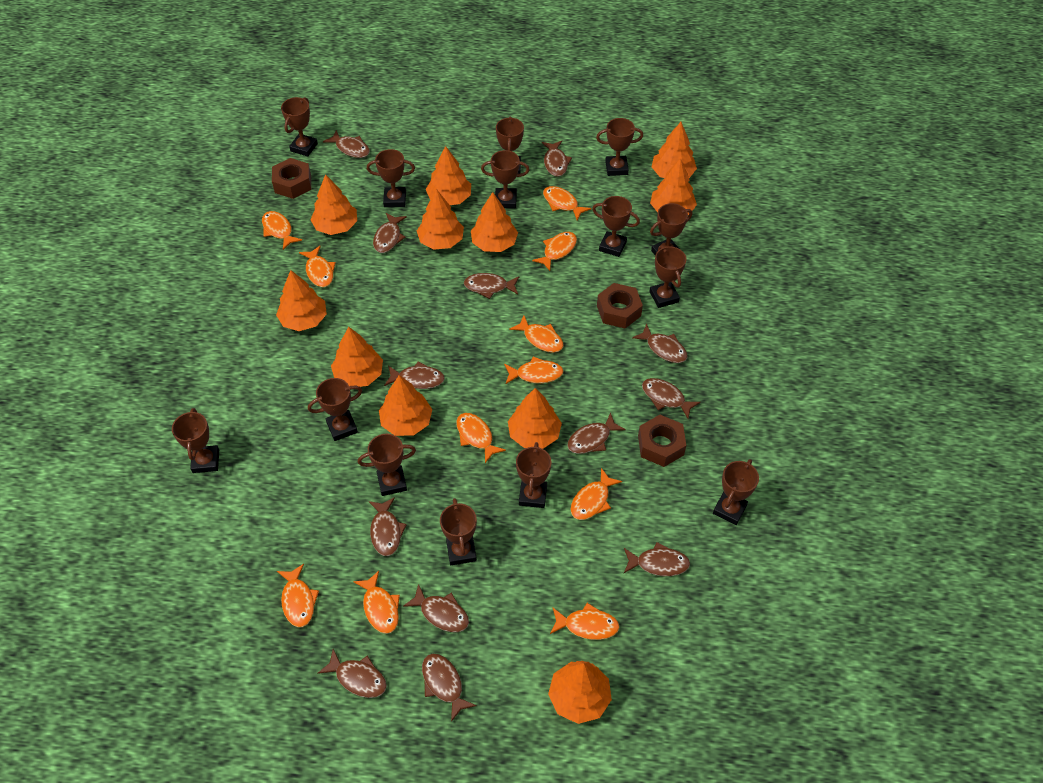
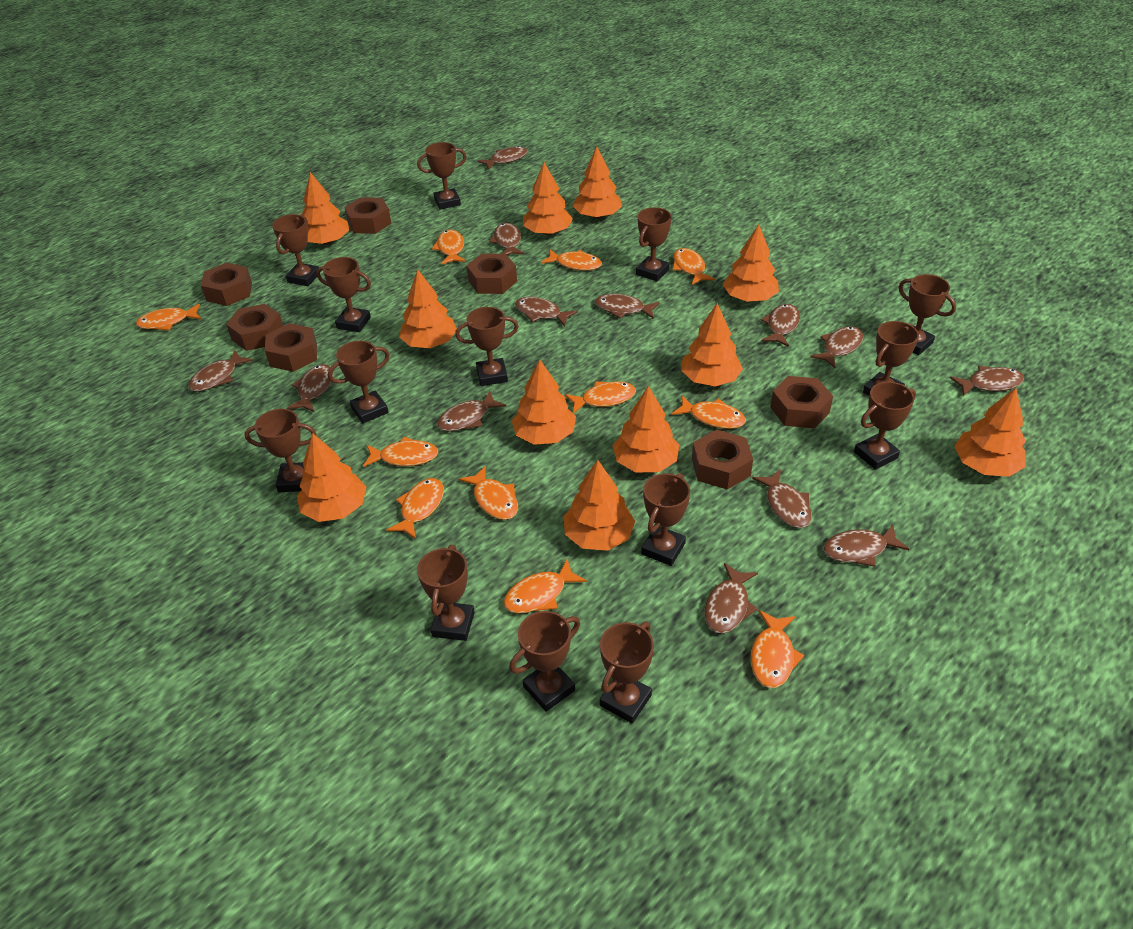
brown nut: 3 -> 7

